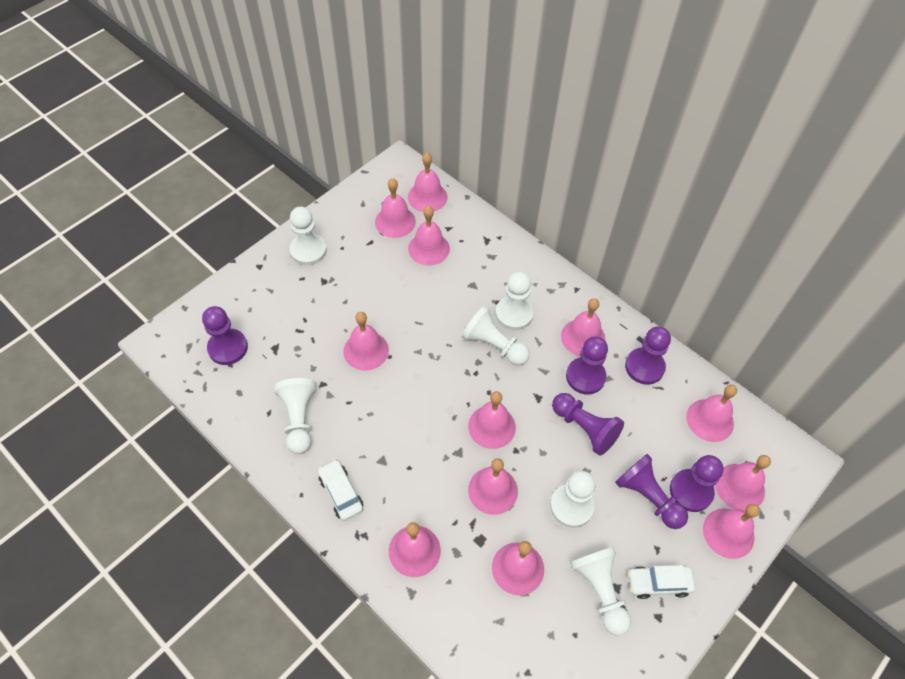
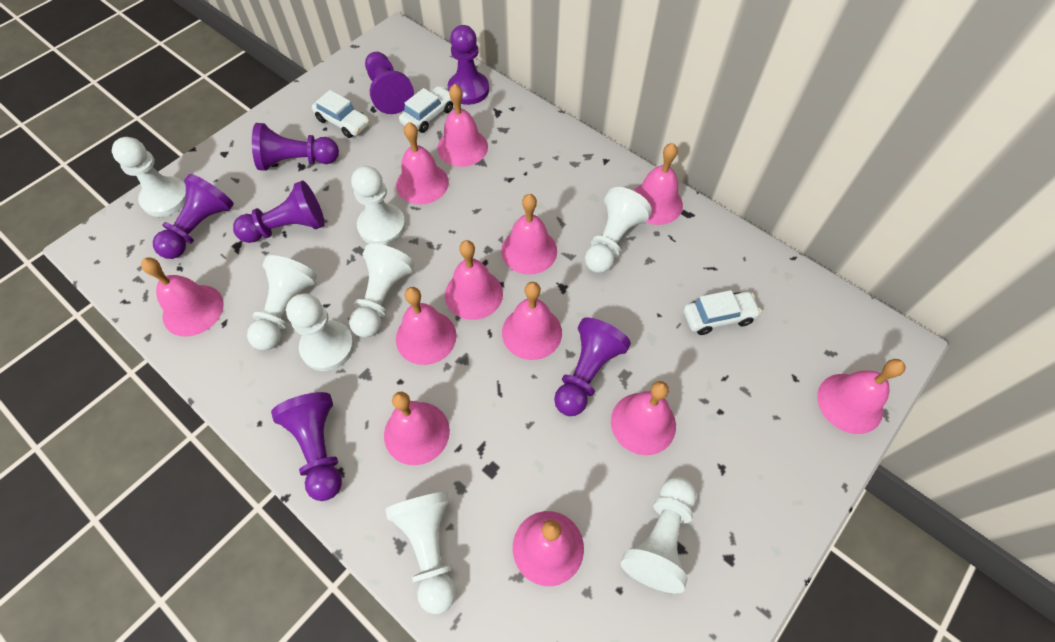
purple pawn: 6 -> 7
white car: 2 -> 3
white pawn: 6 -> 8

